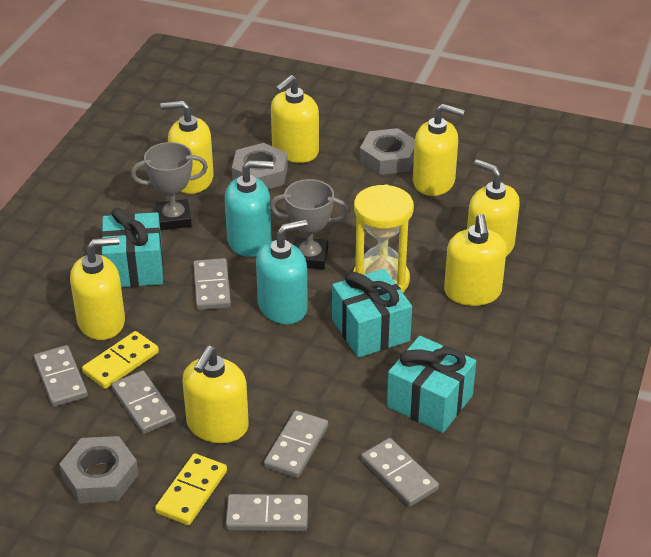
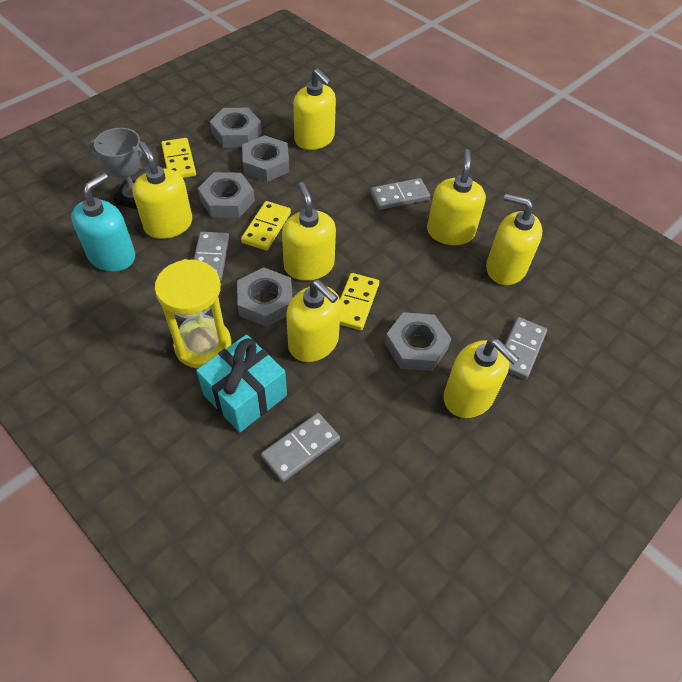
grey domino: 6 -> 4
grey nut: 3 -> 5
grey trophy: 2 -> 1
turquoise gift: 3 -> 1
turquoise soap dispenser: 2 -> 1
yellow domino: 2 -> 3

